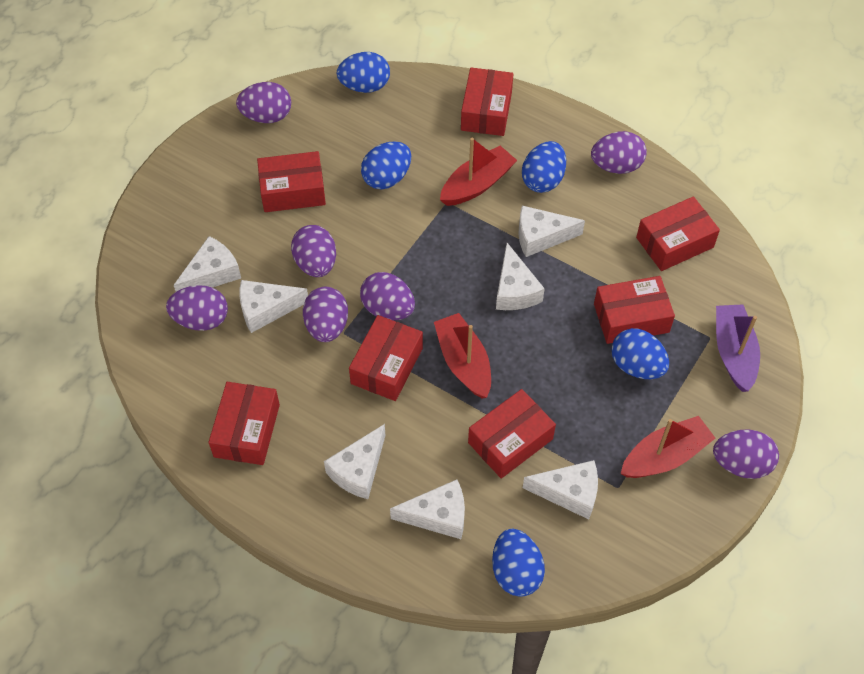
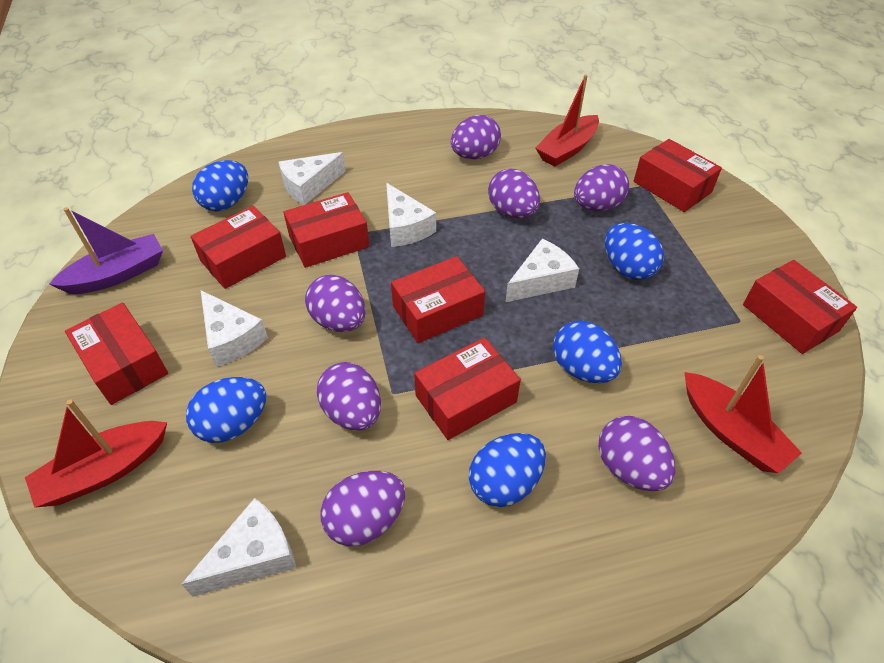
white cheese: 7 -> 5

